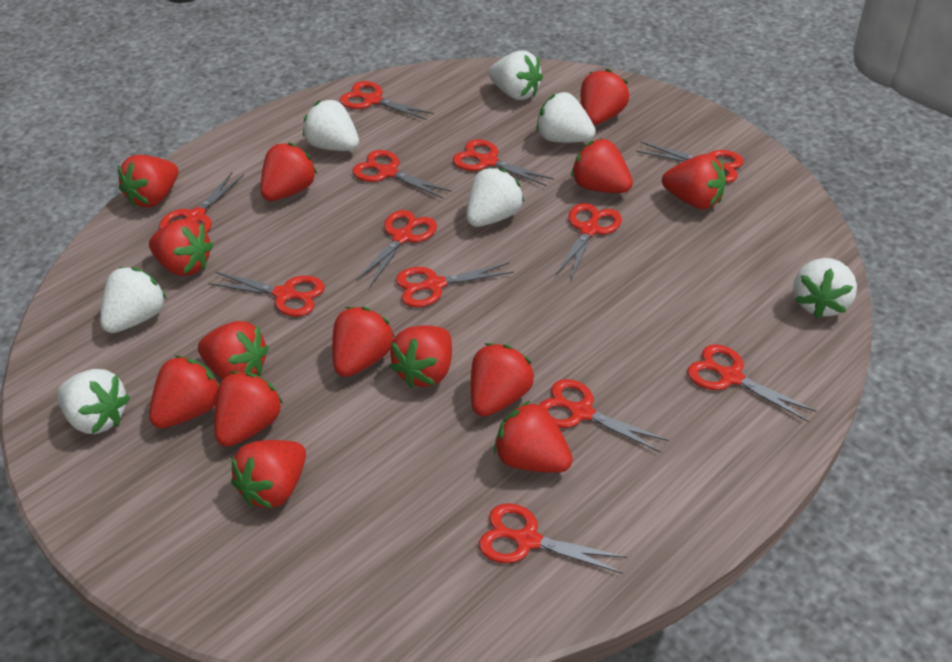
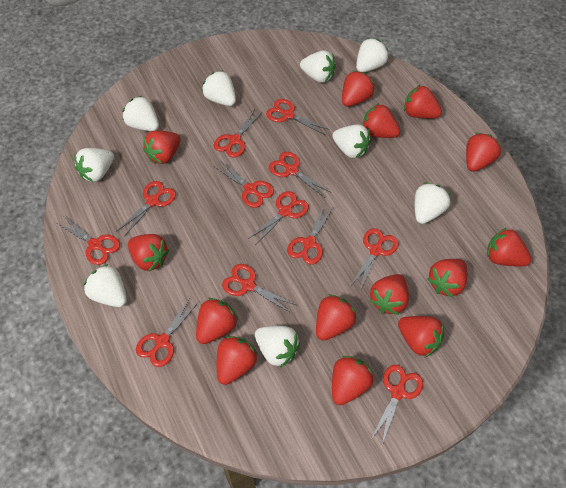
white strawberry: 7 -> 9

